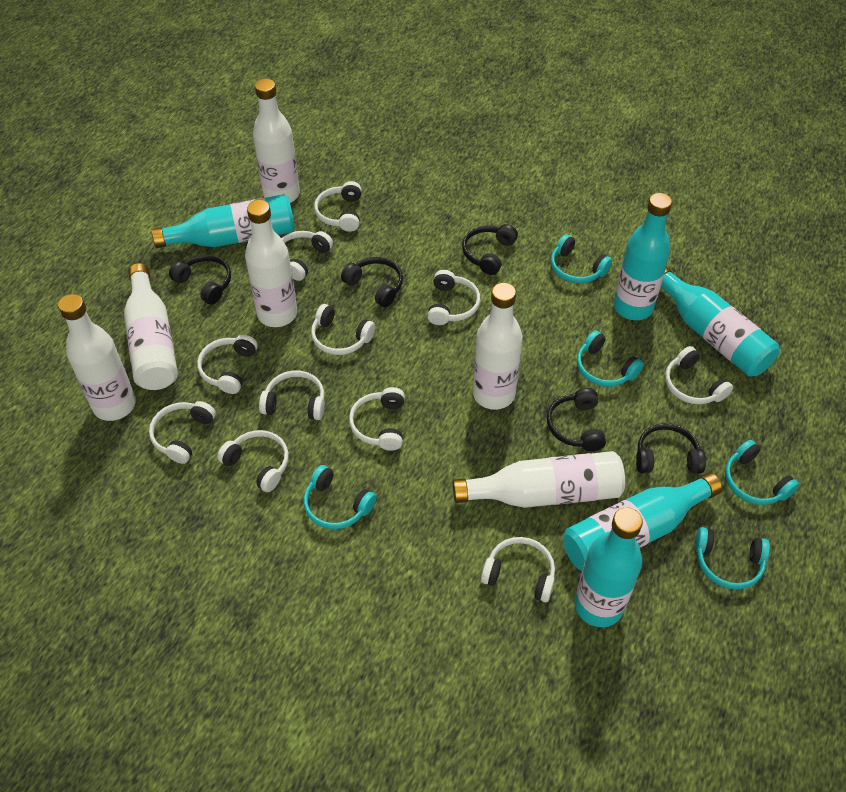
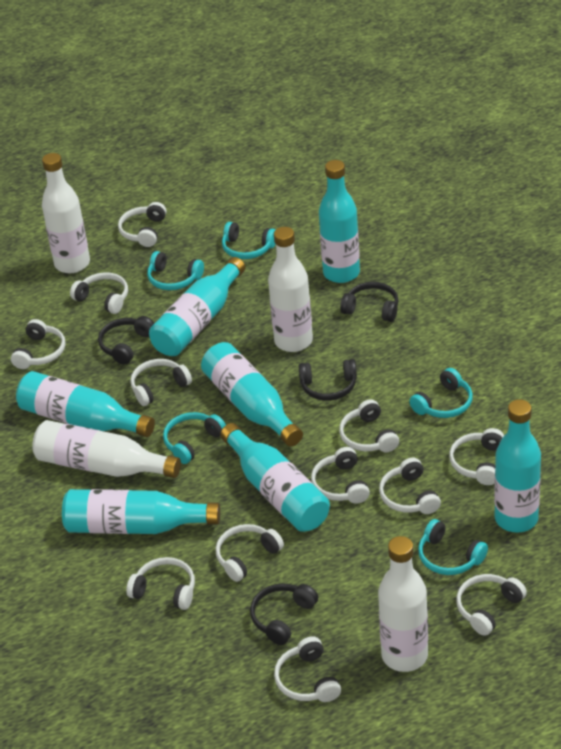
black headphones: 5 -> 4
turquoise bottle: 5 -> 7
white bottle: 6 -> 4
white headphones: 11 -> 12

